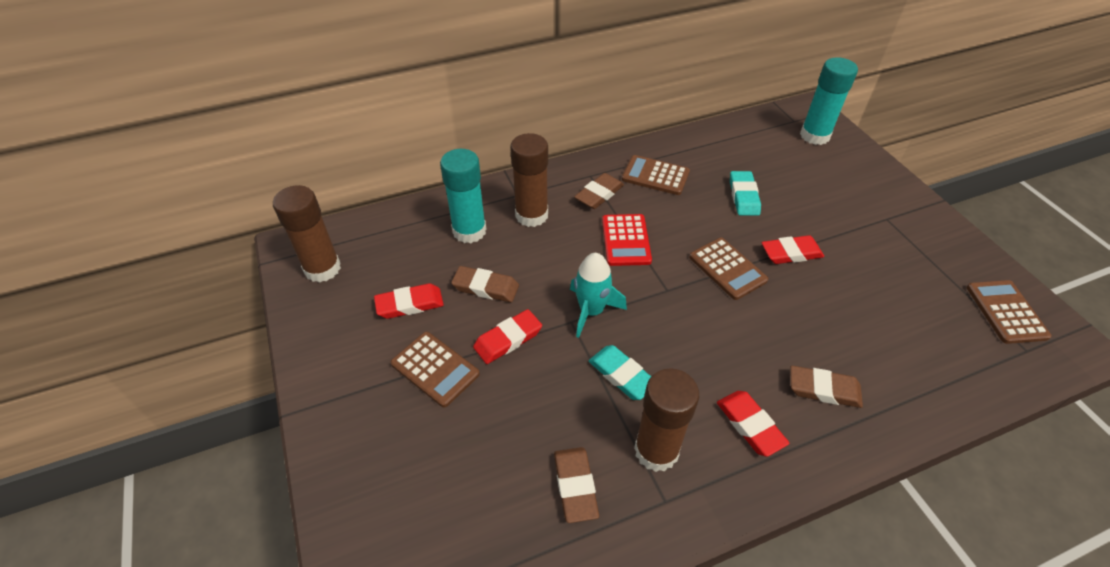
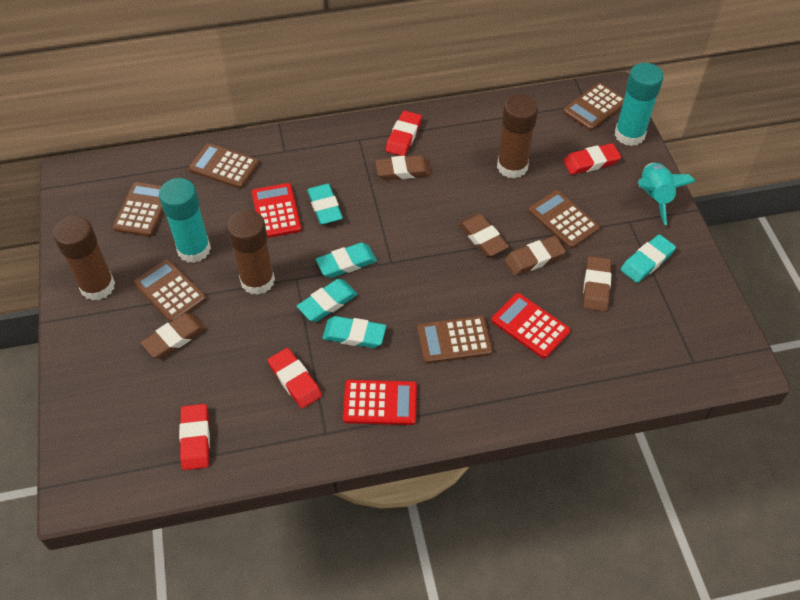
brown calculator: 4 -> 6
brown eraser: 4 -> 5
red calculator: 1 -> 3
turquoise eraser: 2 -> 5

